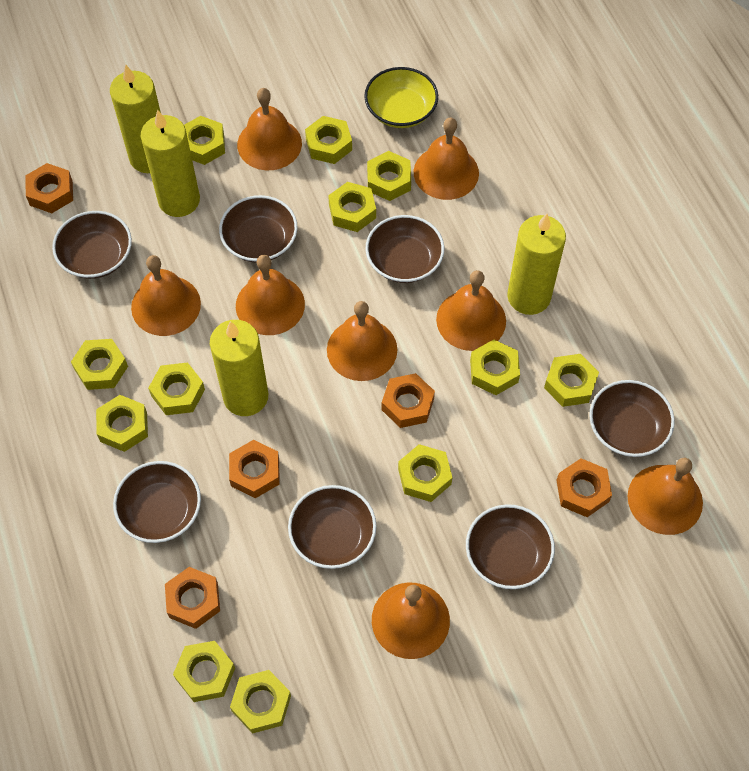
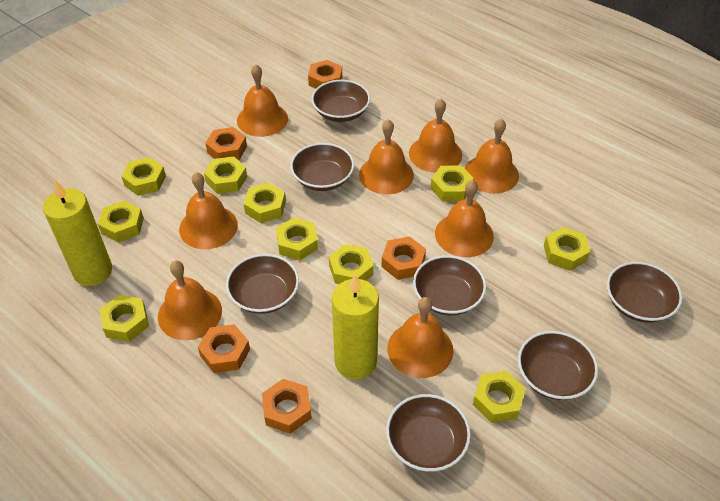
yellow bowl: 1 -> 0
yellow candle: 4 -> 2
yellow nut: 12 -> 10

